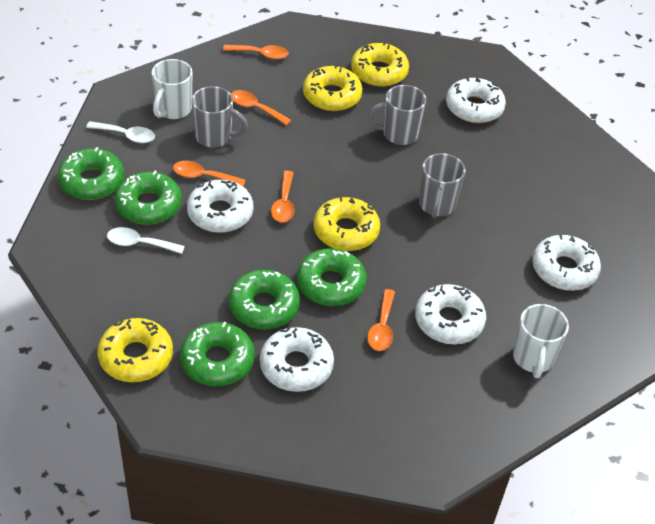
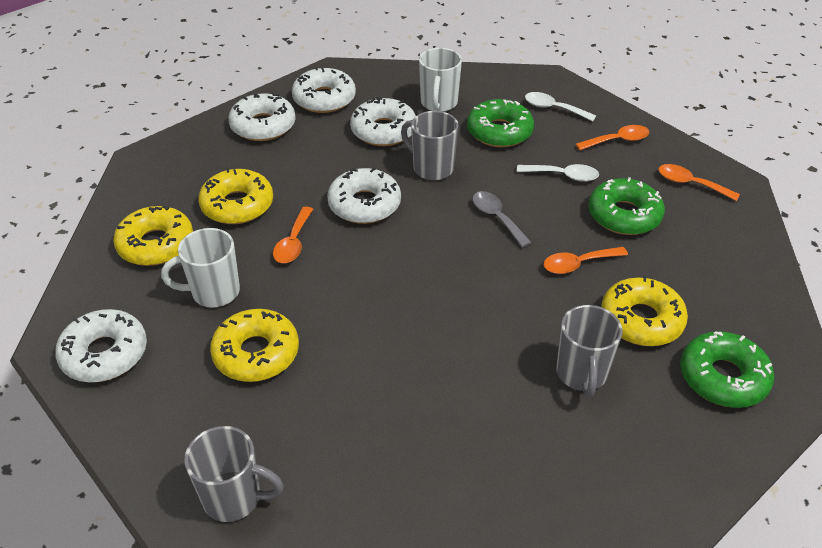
green donut: 5 -> 3
grey spoon: 0 -> 1
orange spoon: 5 -> 4

